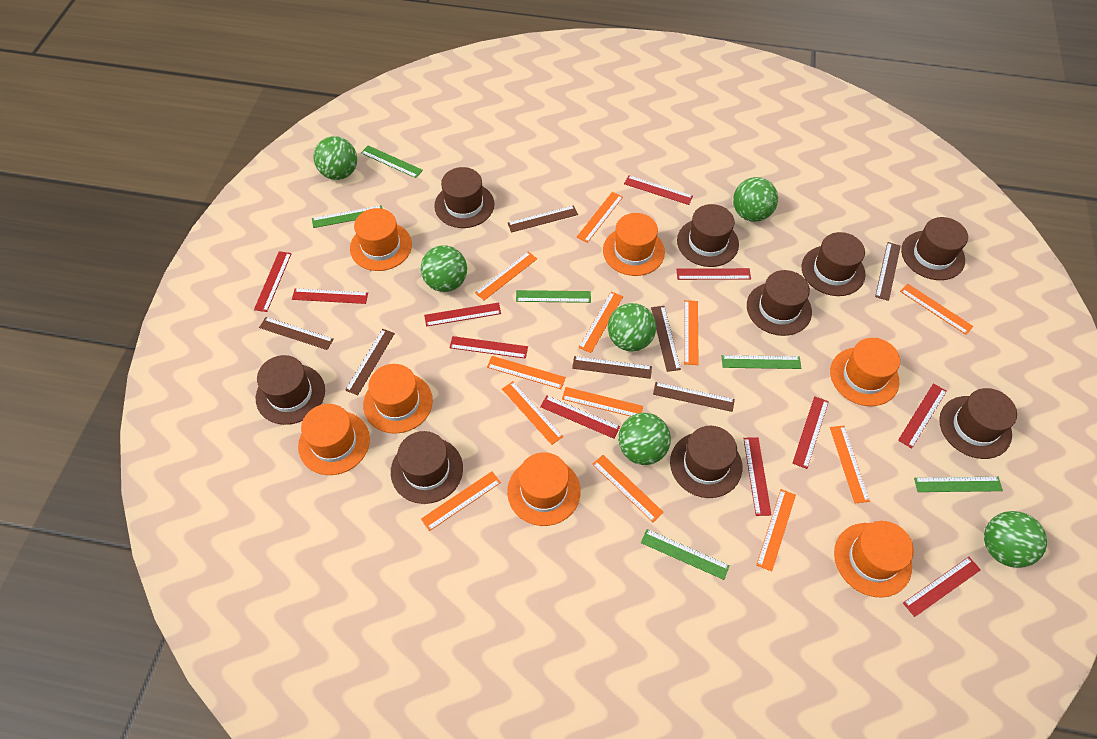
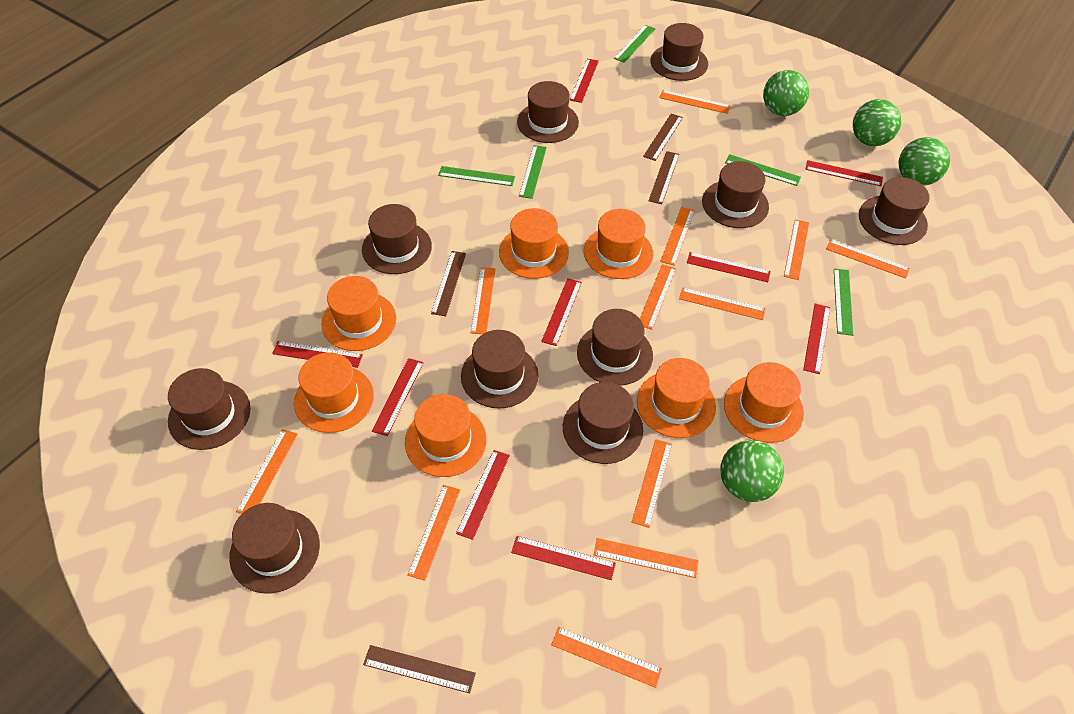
brown hat: 9 -> 10
brown ruler: 7 -> 4
green ball: 6 -> 4
green ruler: 6 -> 5
red ruler: 11 -> 9

